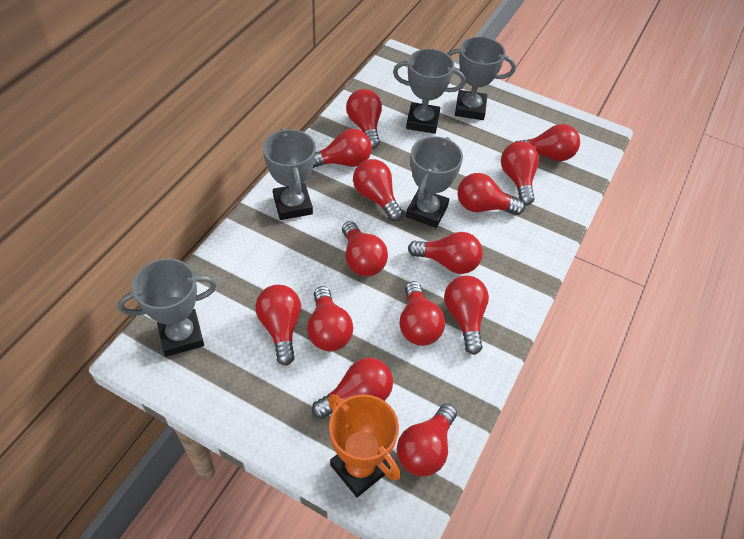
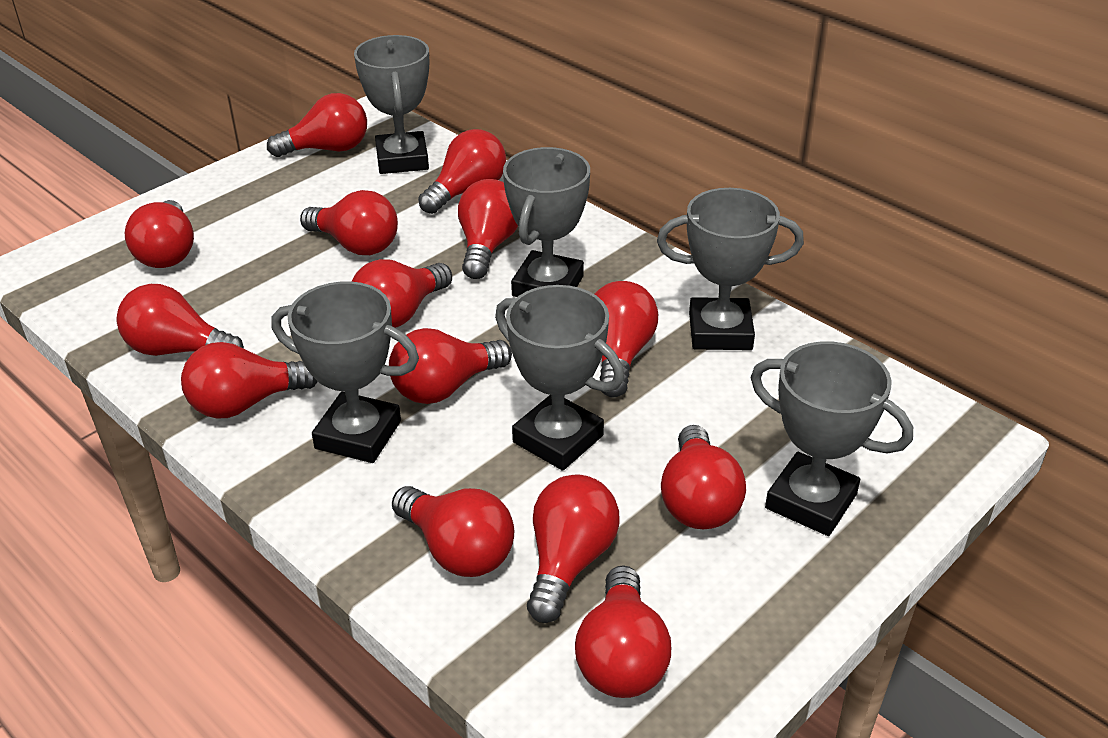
grey trophy: 5 -> 6
orange trophy: 1 -> 0

